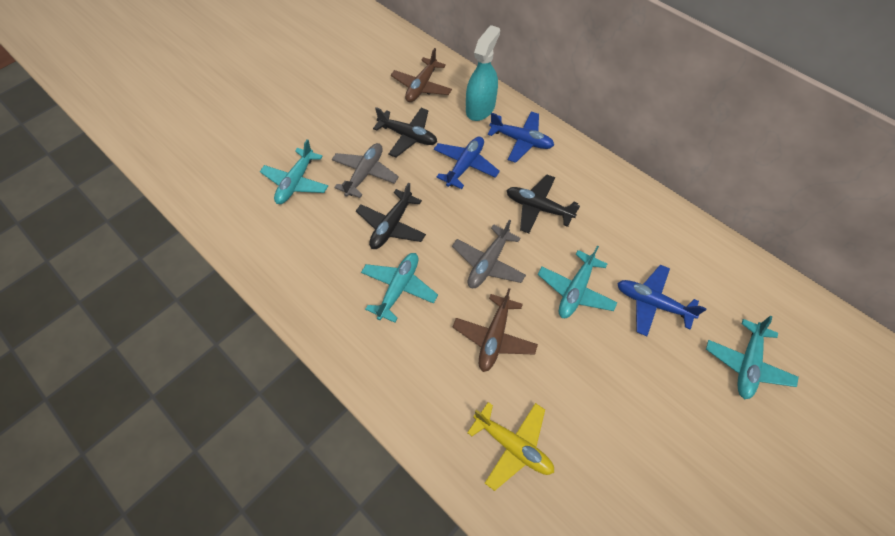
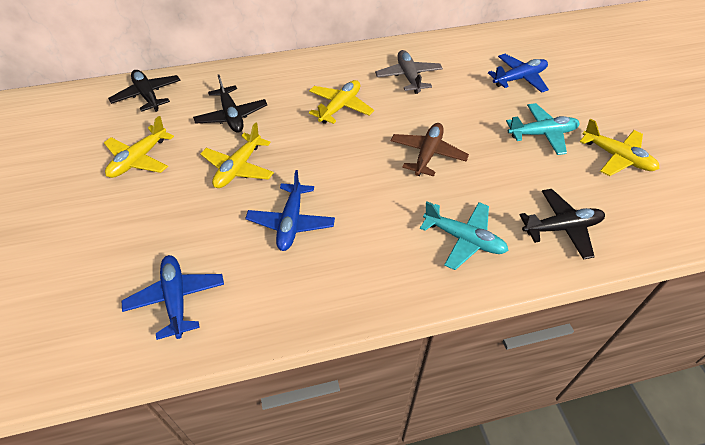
brown plane: 2 -> 1
grey plane: 2 -> 1
turquoise plane: 4 -> 2
turquoise spray bottle: 1 -> 0
yellow plane: 1 -> 4

